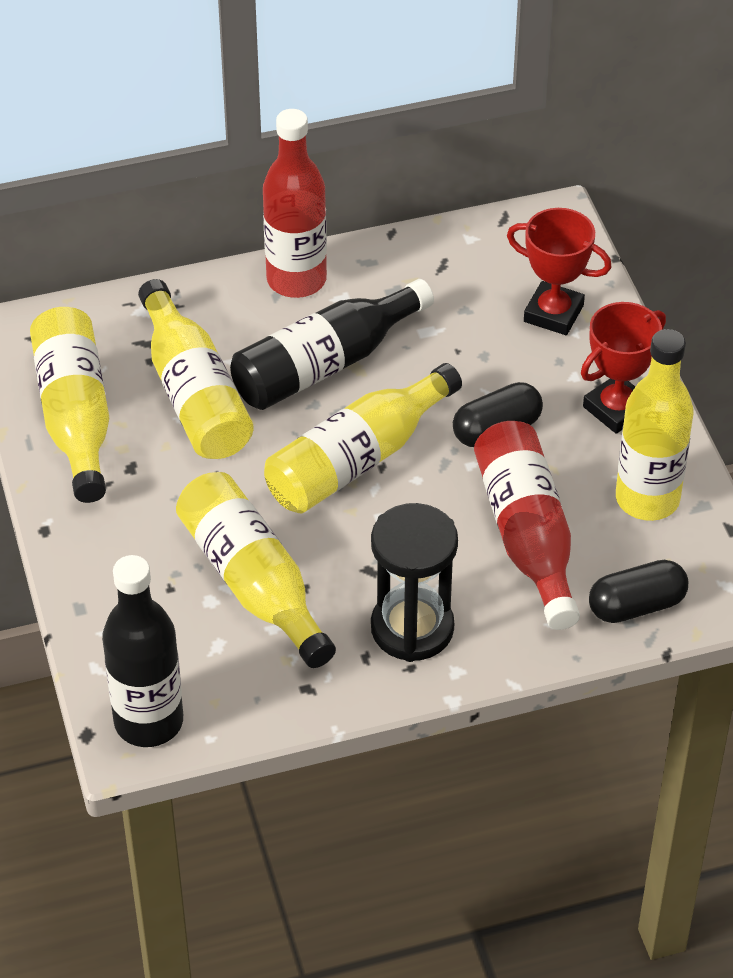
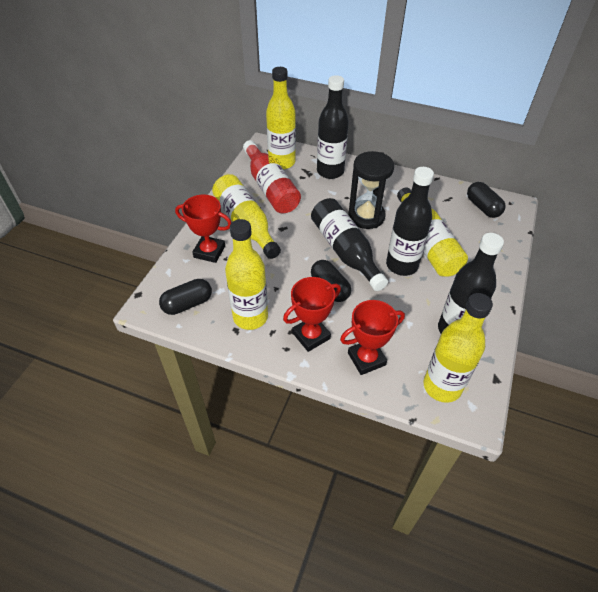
black bottle: 2 -> 4
black capsule: 2 -> 3
red bottle: 2 -> 1
red trophy: 2 -> 3

